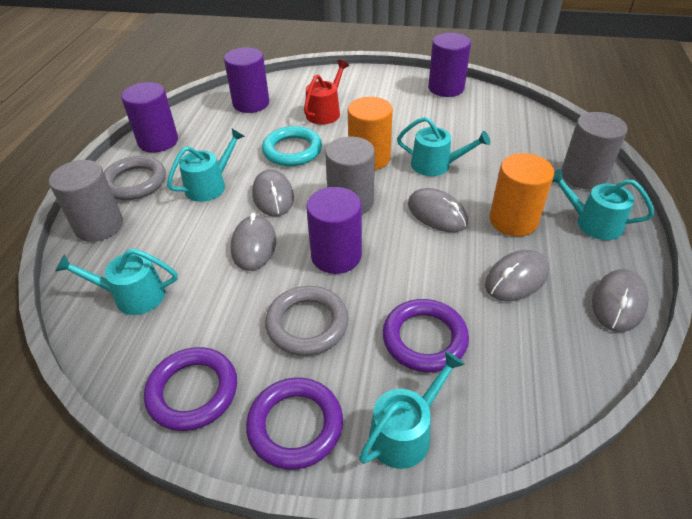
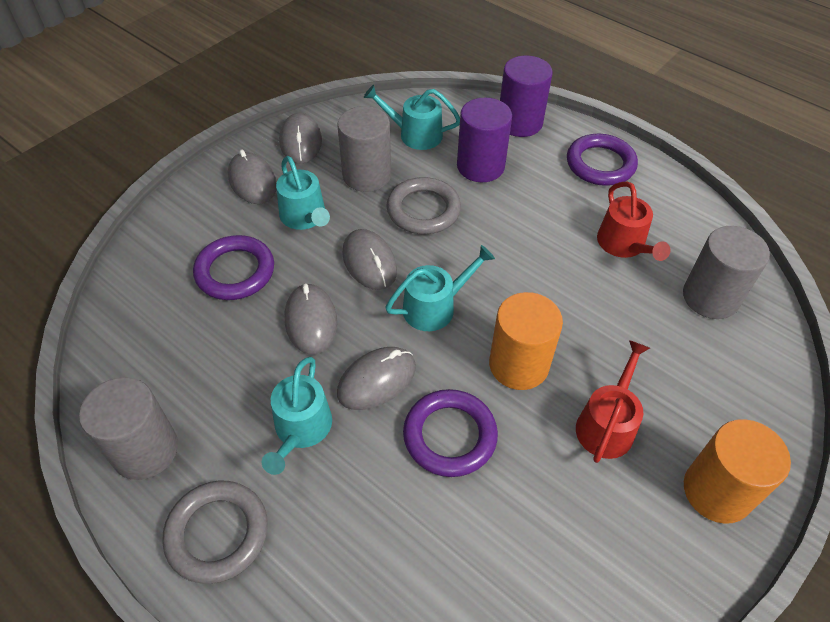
purple cylinder: 4 -> 2
red watering can: 1 -> 2
turquoise ring: 1 -> 0
turquoise watering can: 5 -> 4

